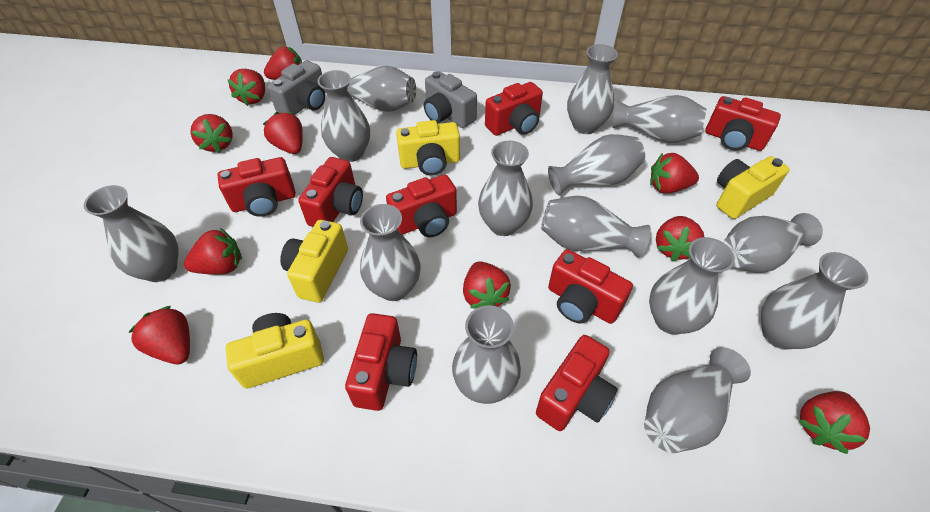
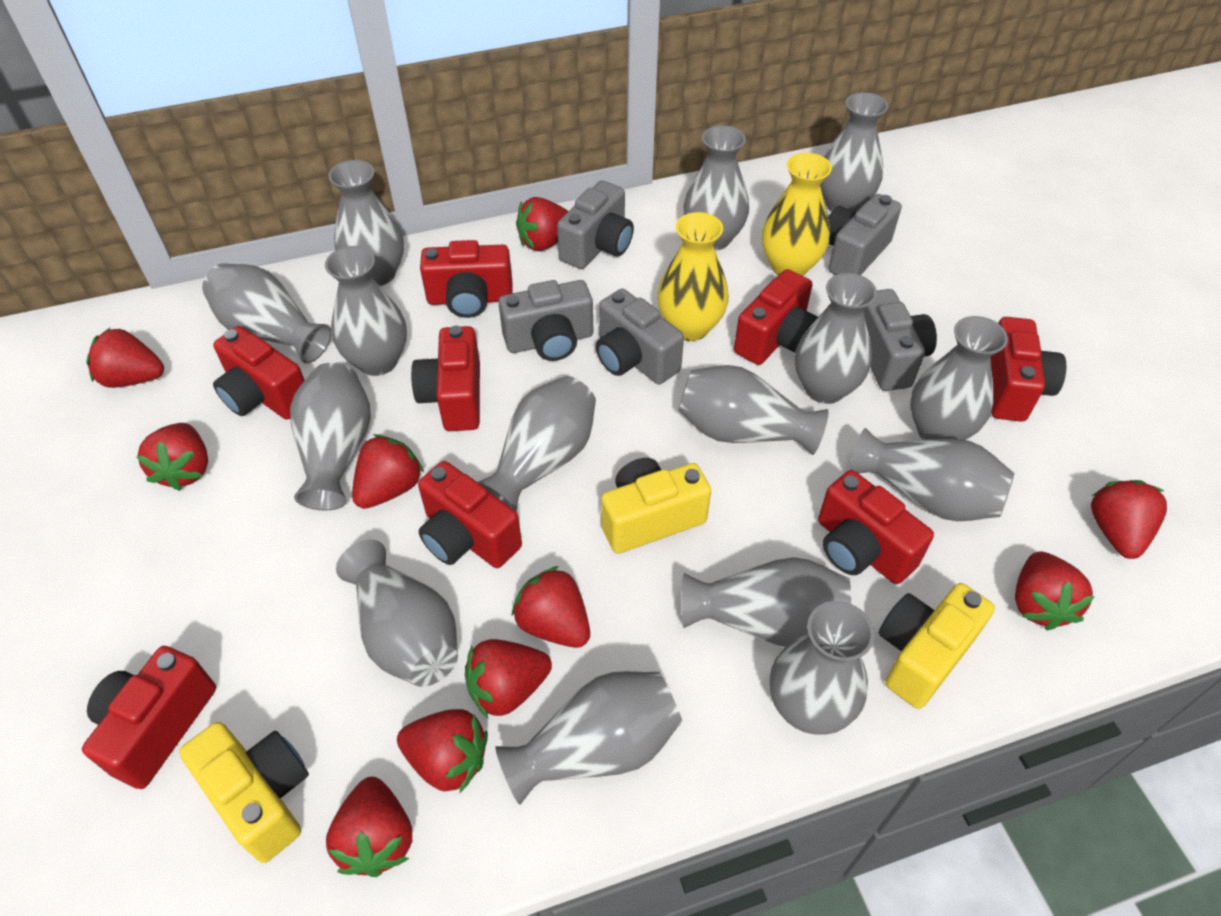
grey camera: 2 -> 5
grey vase: 14 -> 15
yellow camera: 4 -> 3
yellow vase: 0 -> 2

